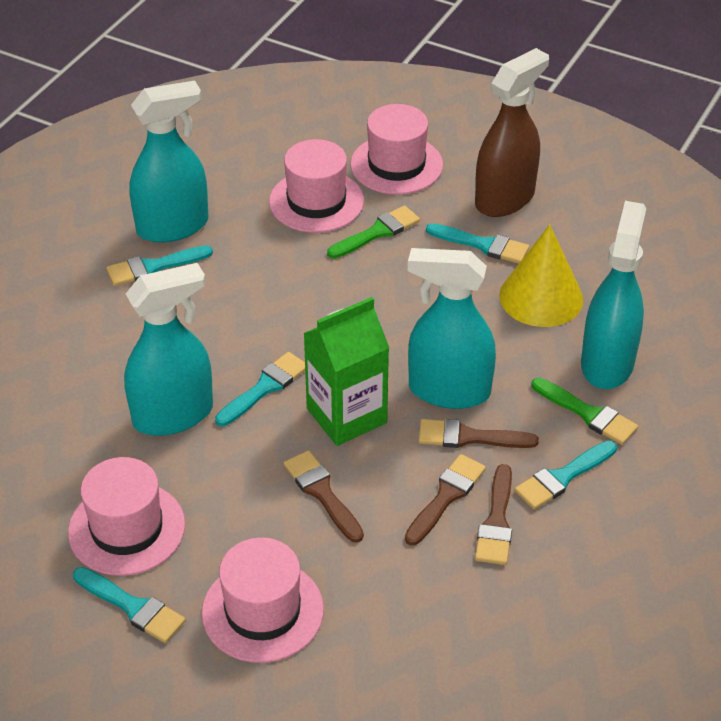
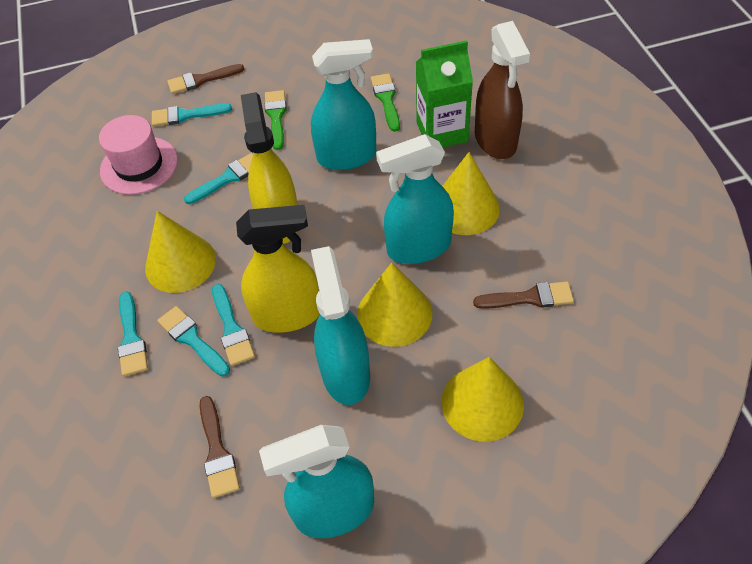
brown brush: 4 -> 3
pink hat: 4 -> 1
yellow cone: 1 -> 4
yellow spray bottle: 0 -> 2

